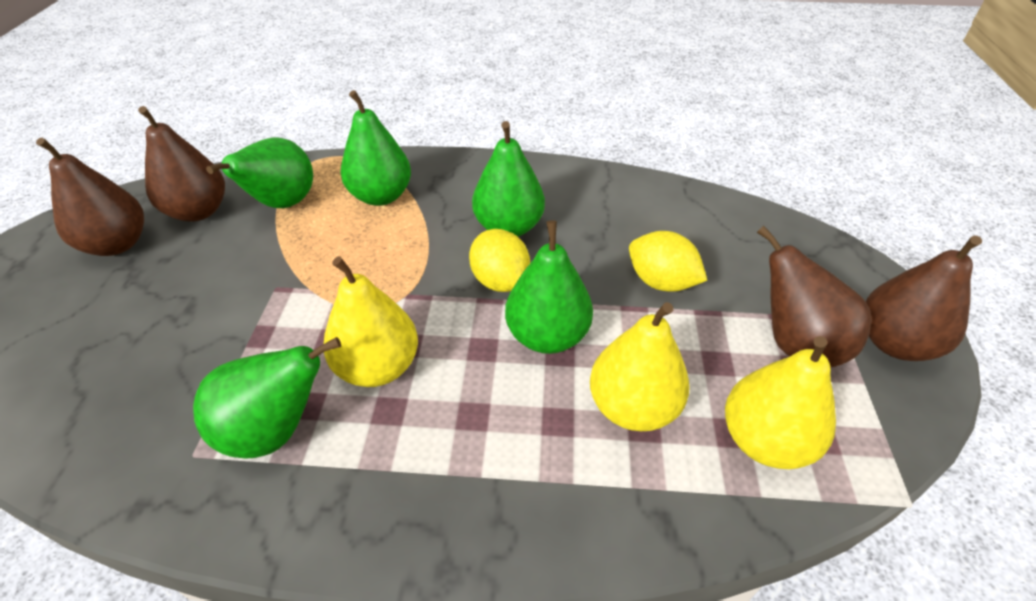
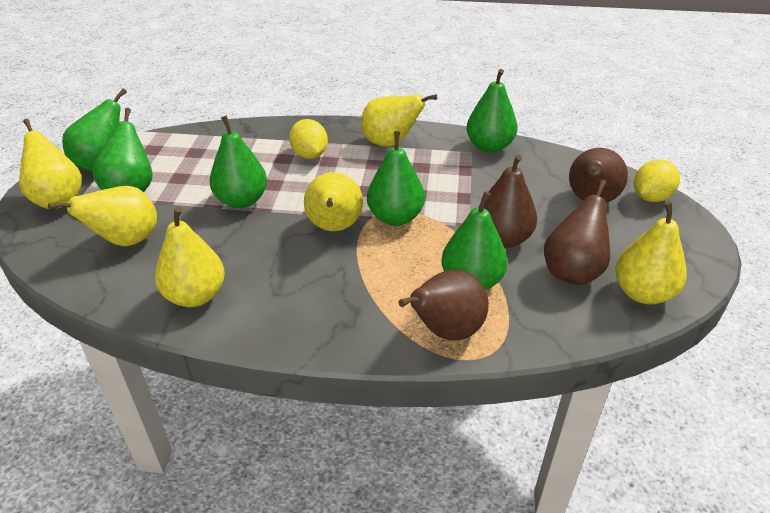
green pear: 5 -> 6
yellow pear: 3 -> 6

